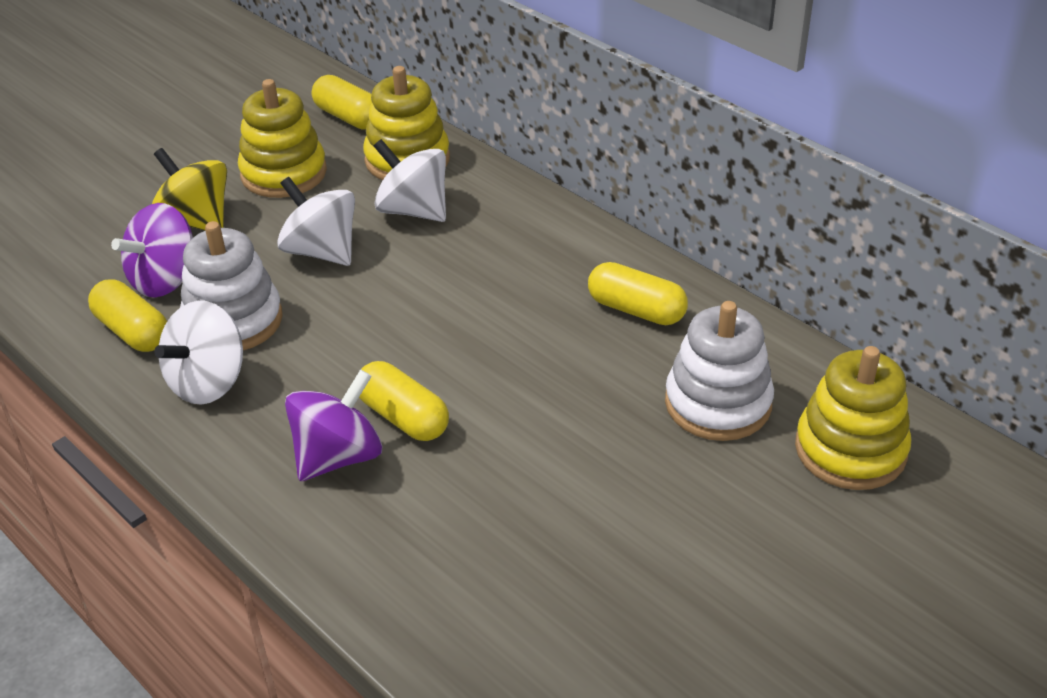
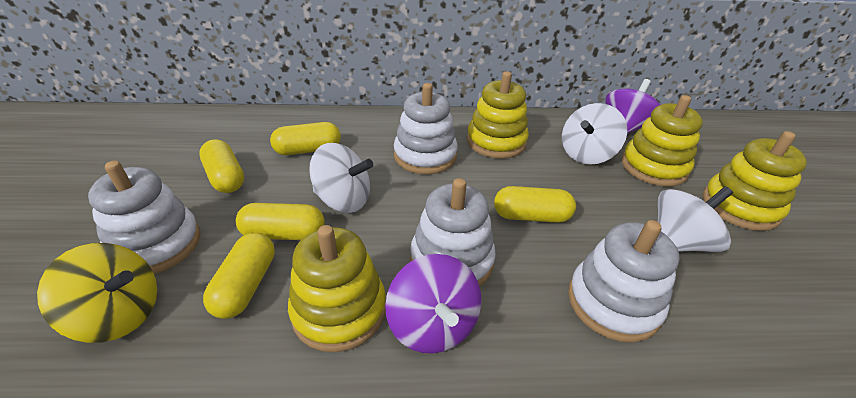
white stacking toy: 2 -> 4
yellow capsule: 4 -> 5
yellow stacking toy: 3 -> 4

